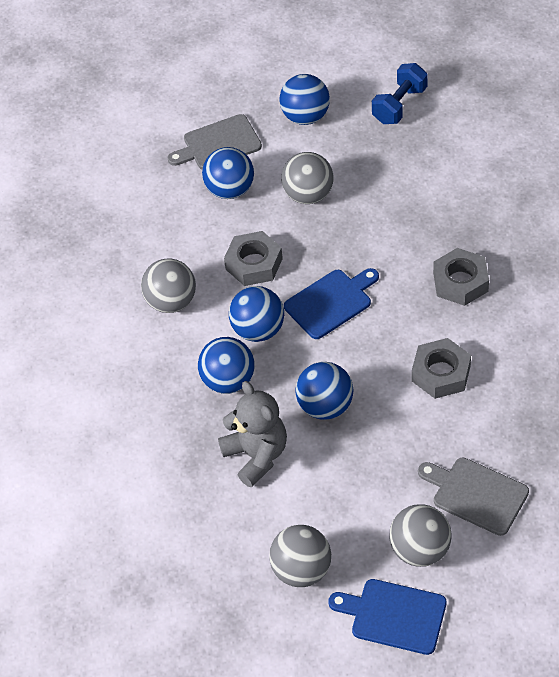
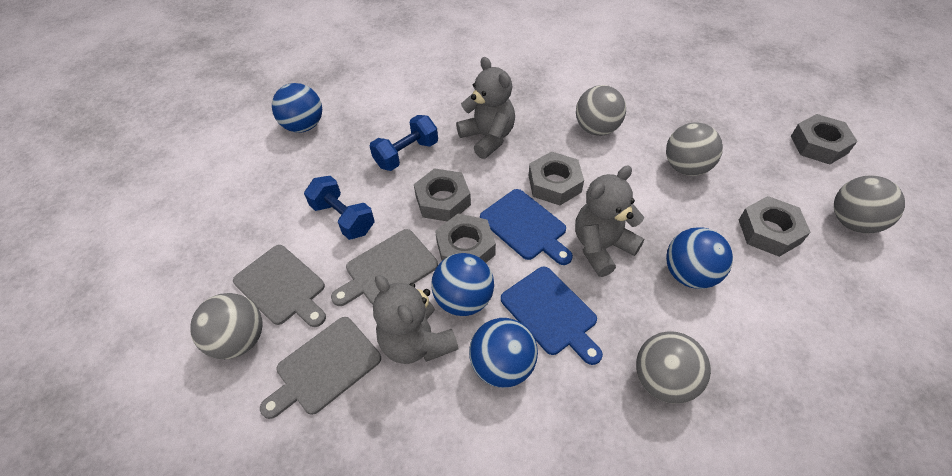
blue ball: 5 -> 4
blue dumbbell: 1 -> 2
grey ball: 4 -> 5
grey cutting board: 2 -> 3
grey nut: 3 -> 5
grey teddy bear: 1 -> 3

